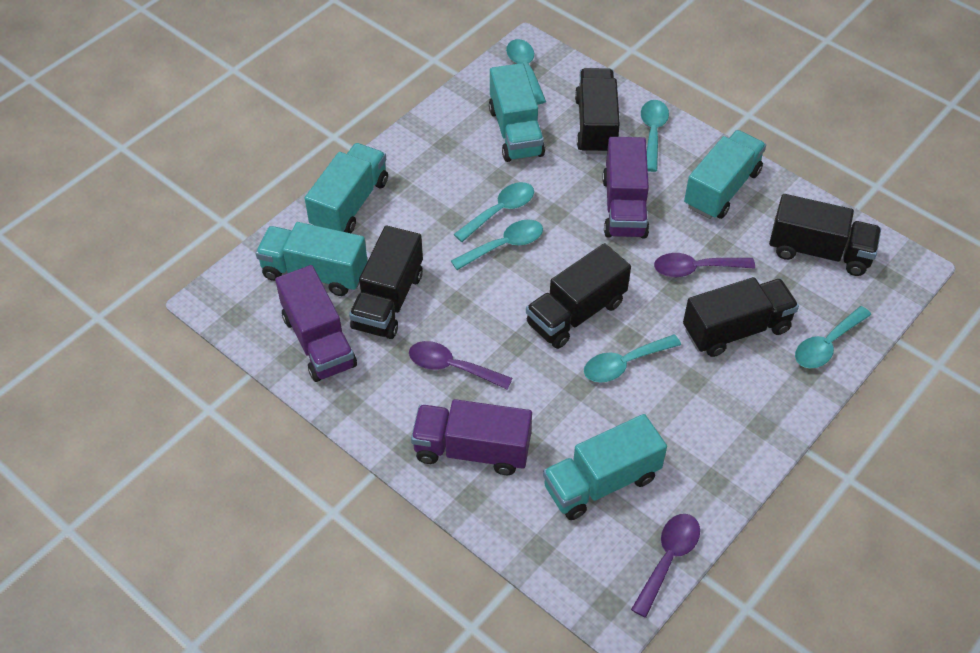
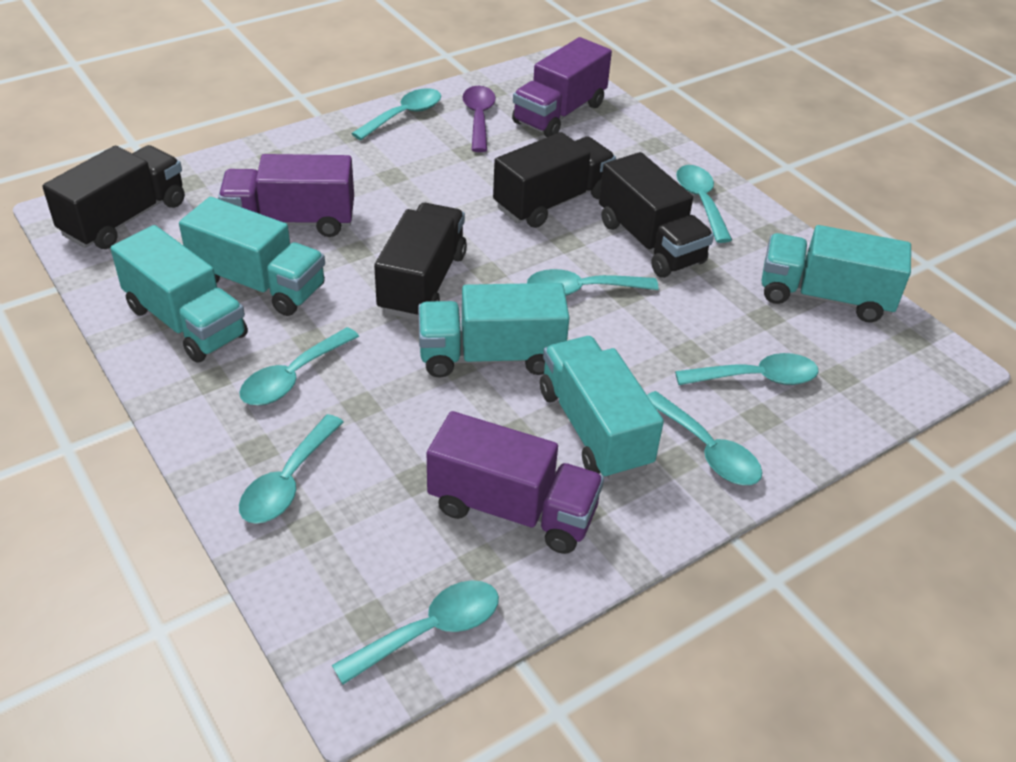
black truck: 5 -> 4
purple spoon: 3 -> 1
turquoise spoon: 6 -> 8

